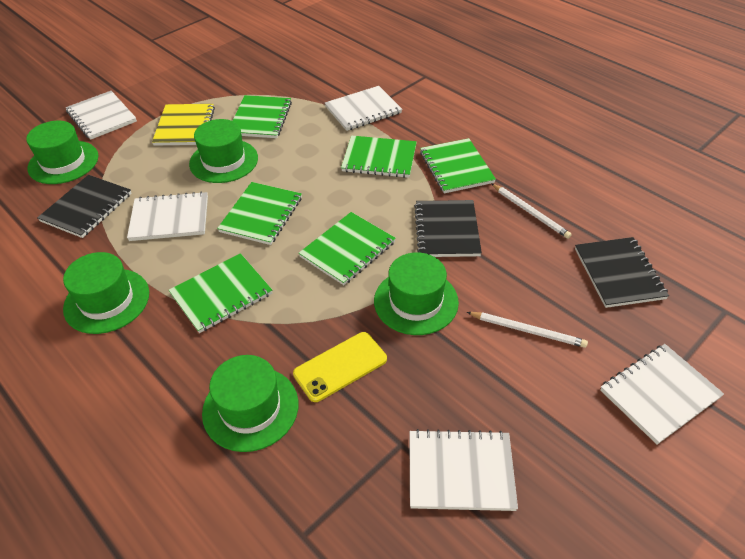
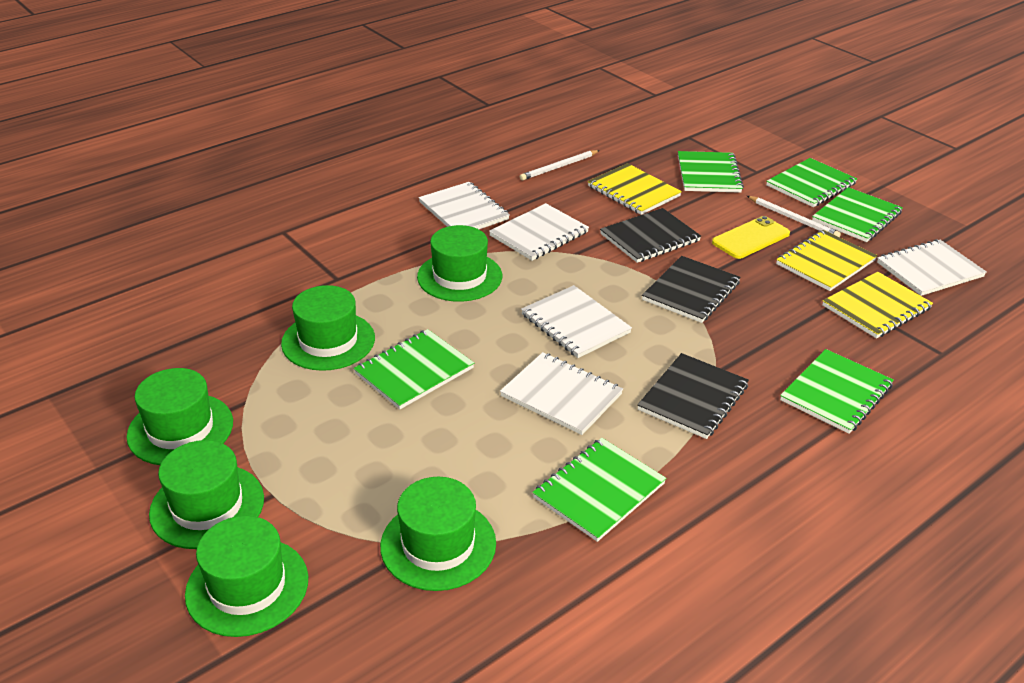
green hat: 5 -> 6
yellow notebook: 1 -> 3

